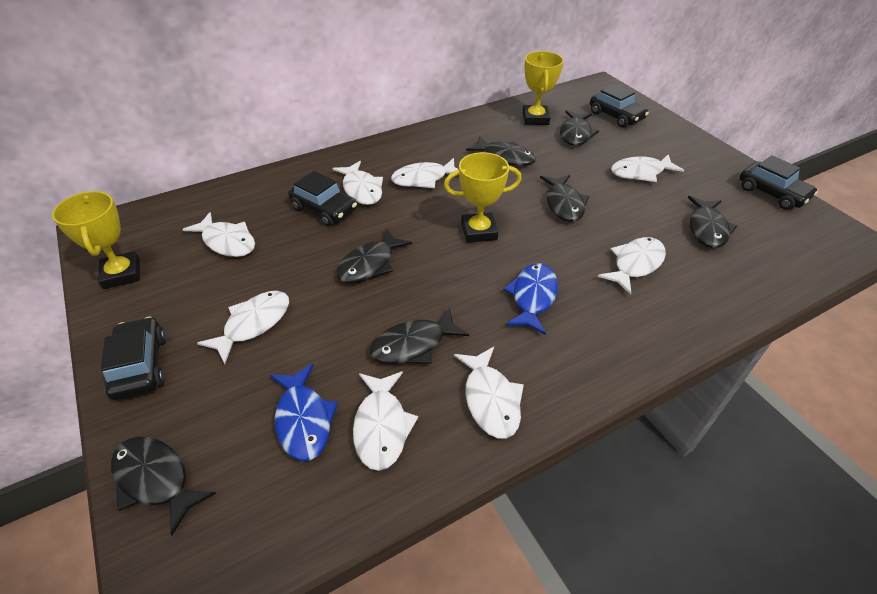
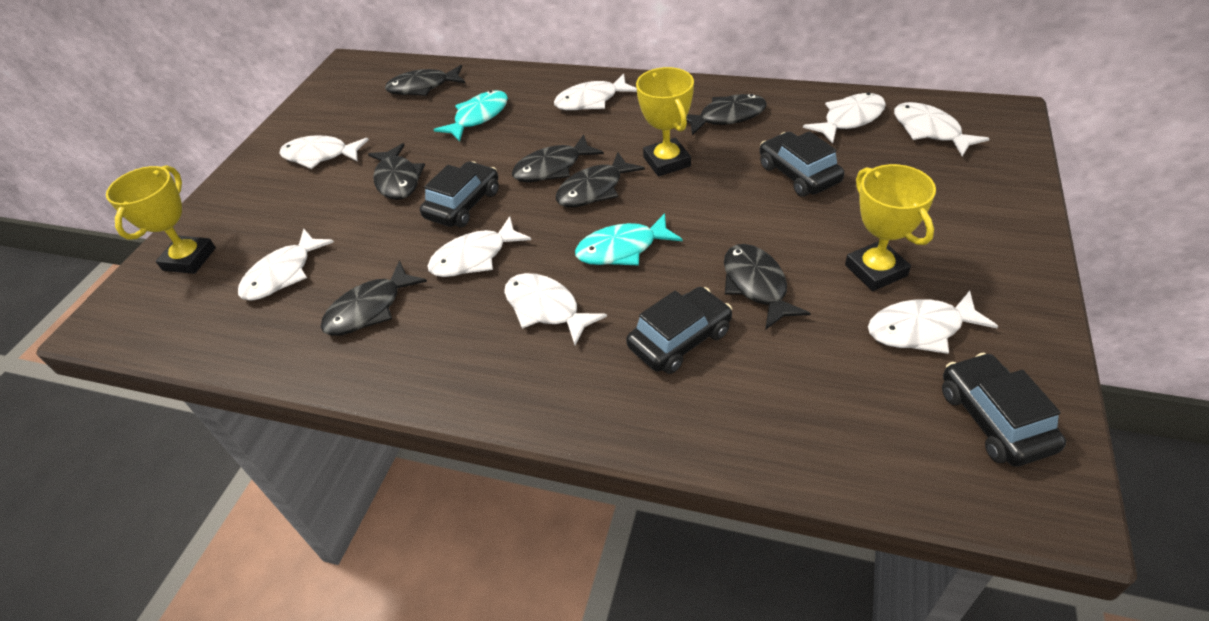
blue fish: 2 -> 0
turquoise fish: 0 -> 2

